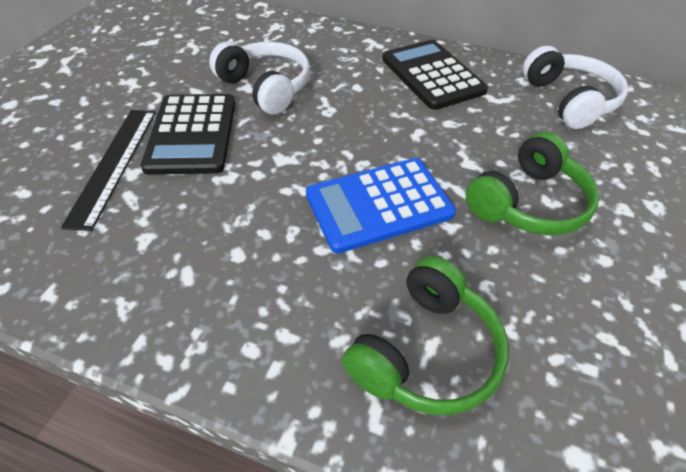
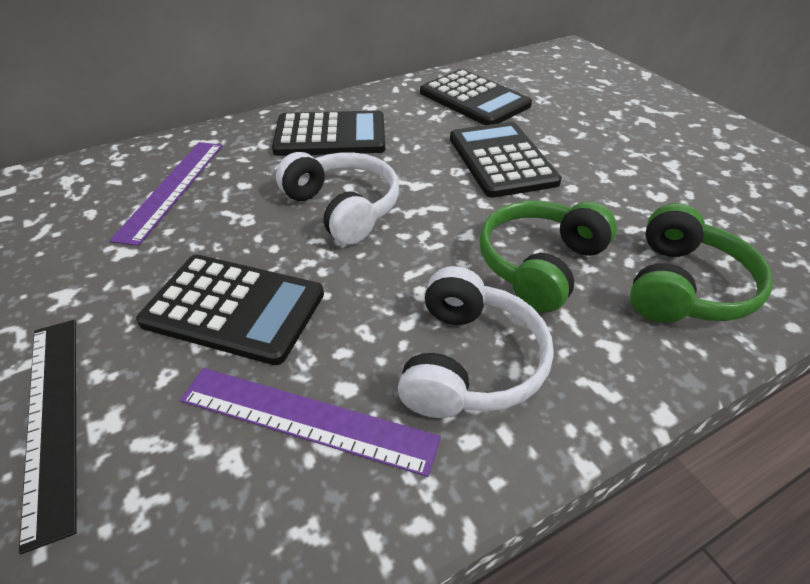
black calculator: 2 -> 4
blue calculator: 1 -> 0
purple ruler: 0 -> 2

